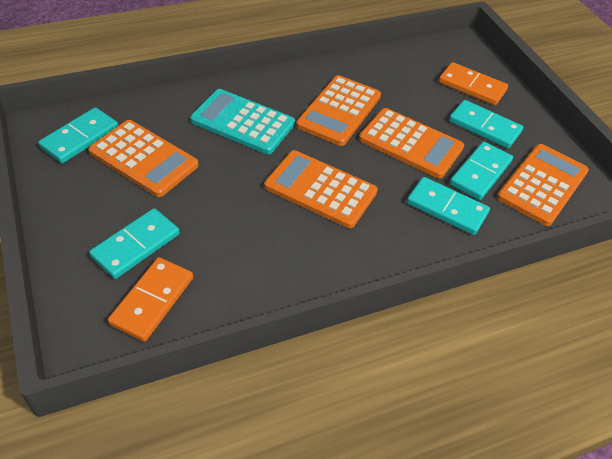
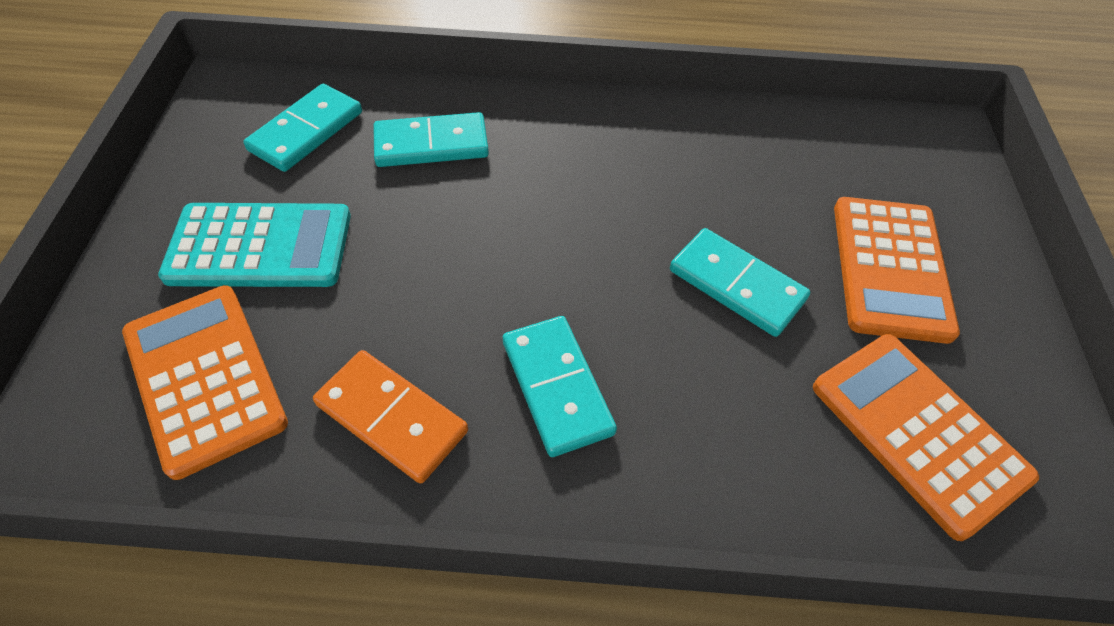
orange calculator: 5 -> 3
orange domino: 2 -> 1
turquoise domino: 5 -> 4

